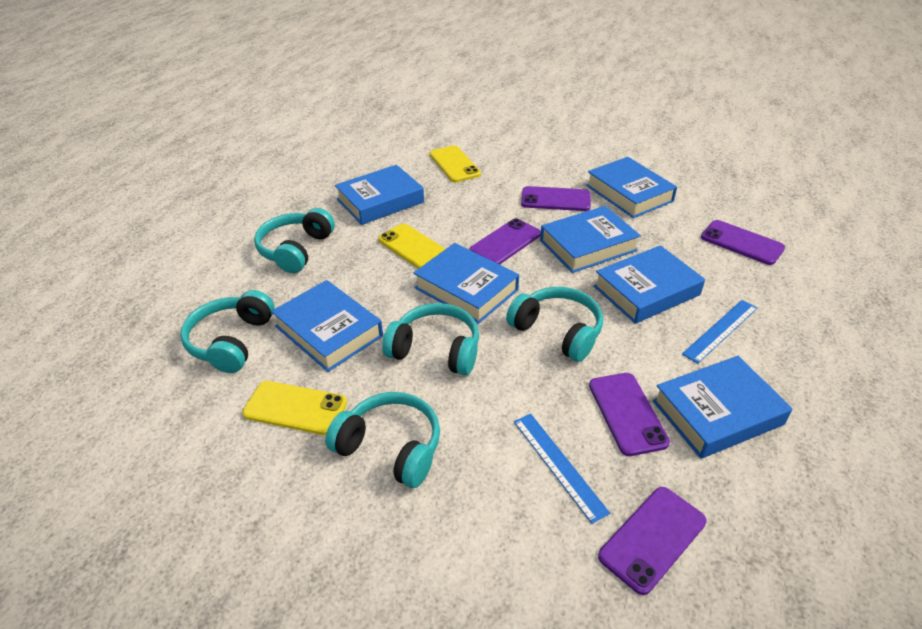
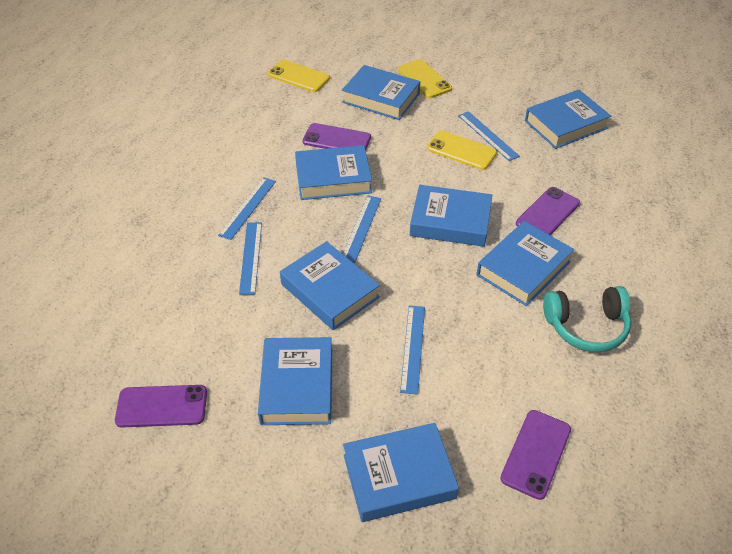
blue book: 7 -> 8
blue ruler: 2 -> 5
purple phone: 5 -> 4
turquoise headphones: 5 -> 1

